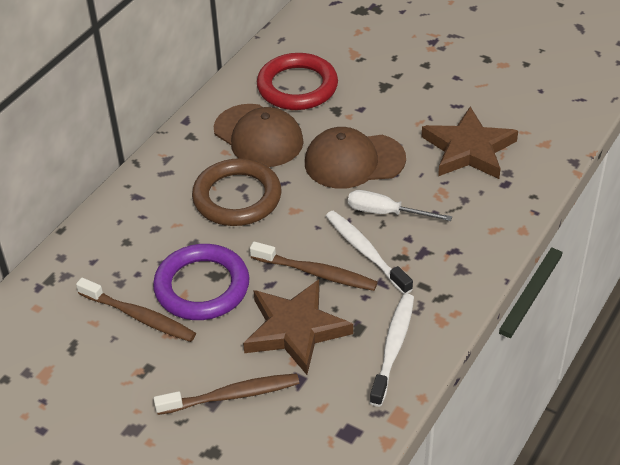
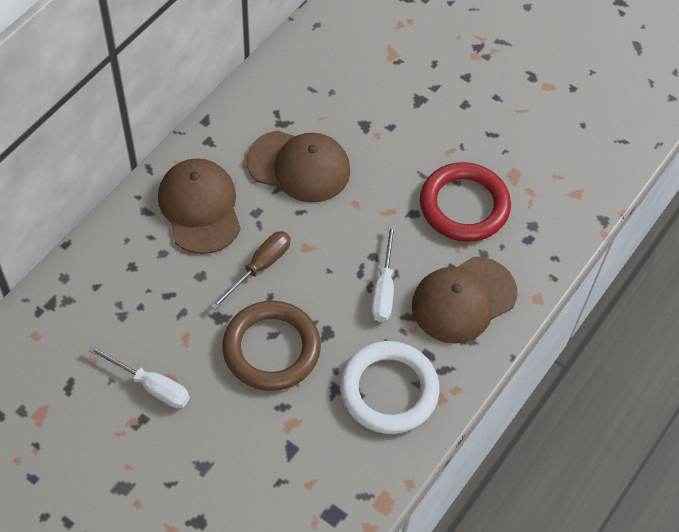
brown cap: 2 -> 3
brown screwdriver: 0 -> 1
brown star: 2 -> 0
brown toothbrush: 3 -> 0
purple ring: 1 -> 0
white ring: 0 -> 1
white screwdriver: 1 -> 2
white toothbrush: 2 -> 0

